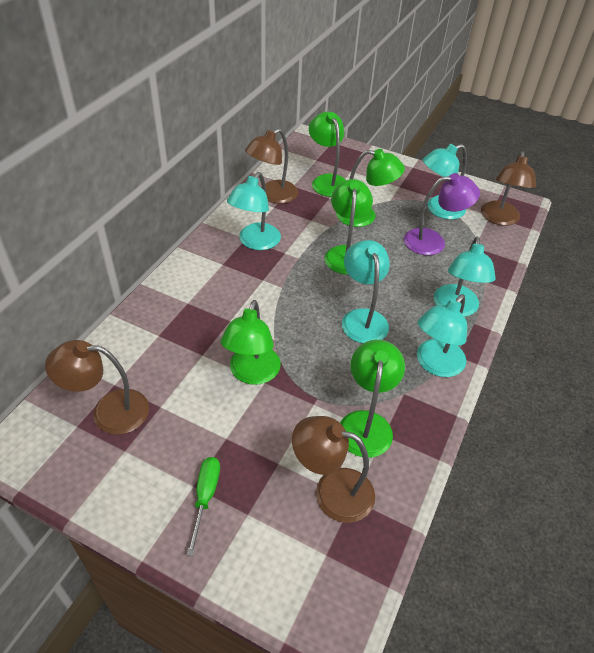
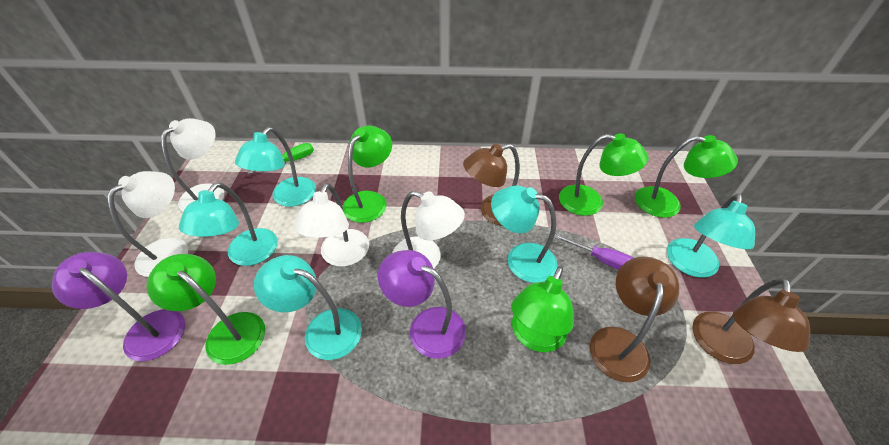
brown lamp: 4 -> 3
purple lamp: 1 -> 2
purple screwdriver: 0 -> 1
white lamp: 0 -> 4

